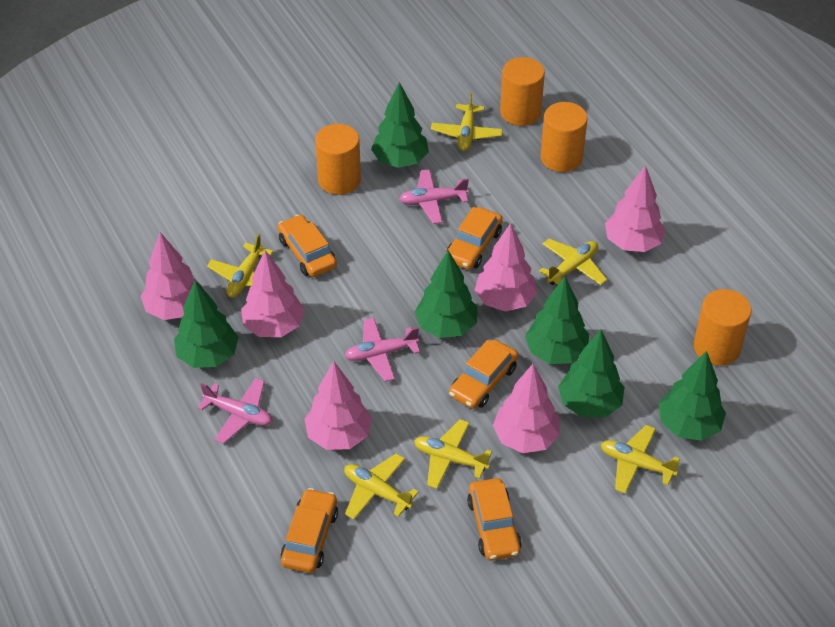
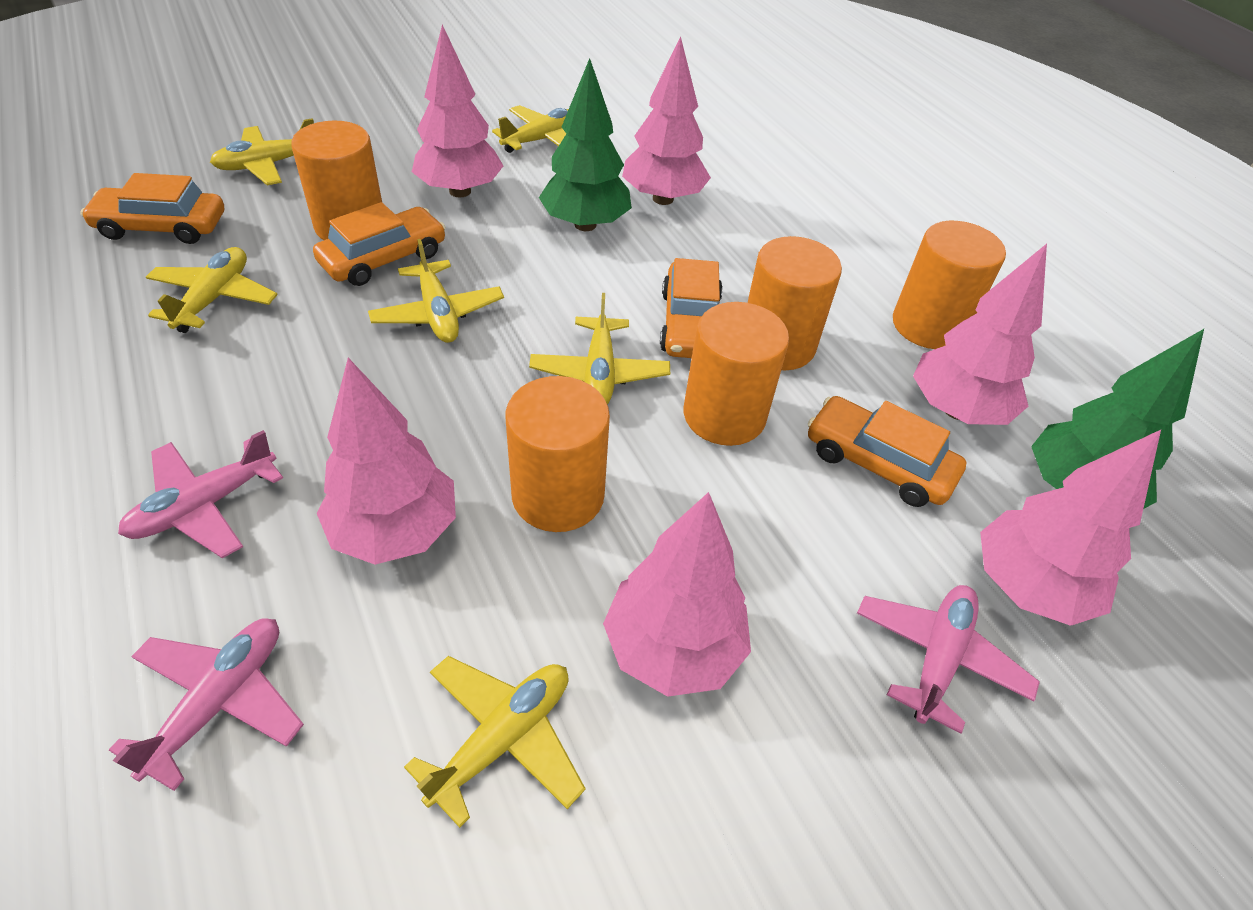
green tree: 6 -> 2
orange car: 5 -> 4
orange cylinder: 4 -> 5

